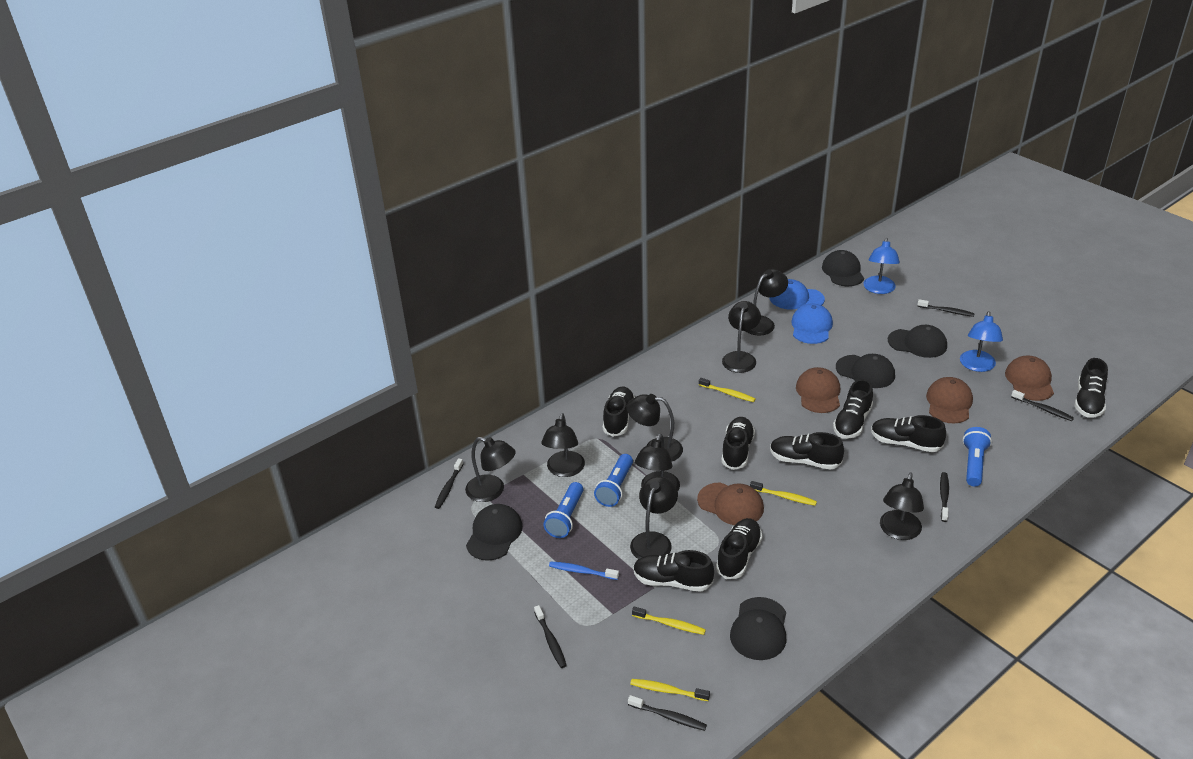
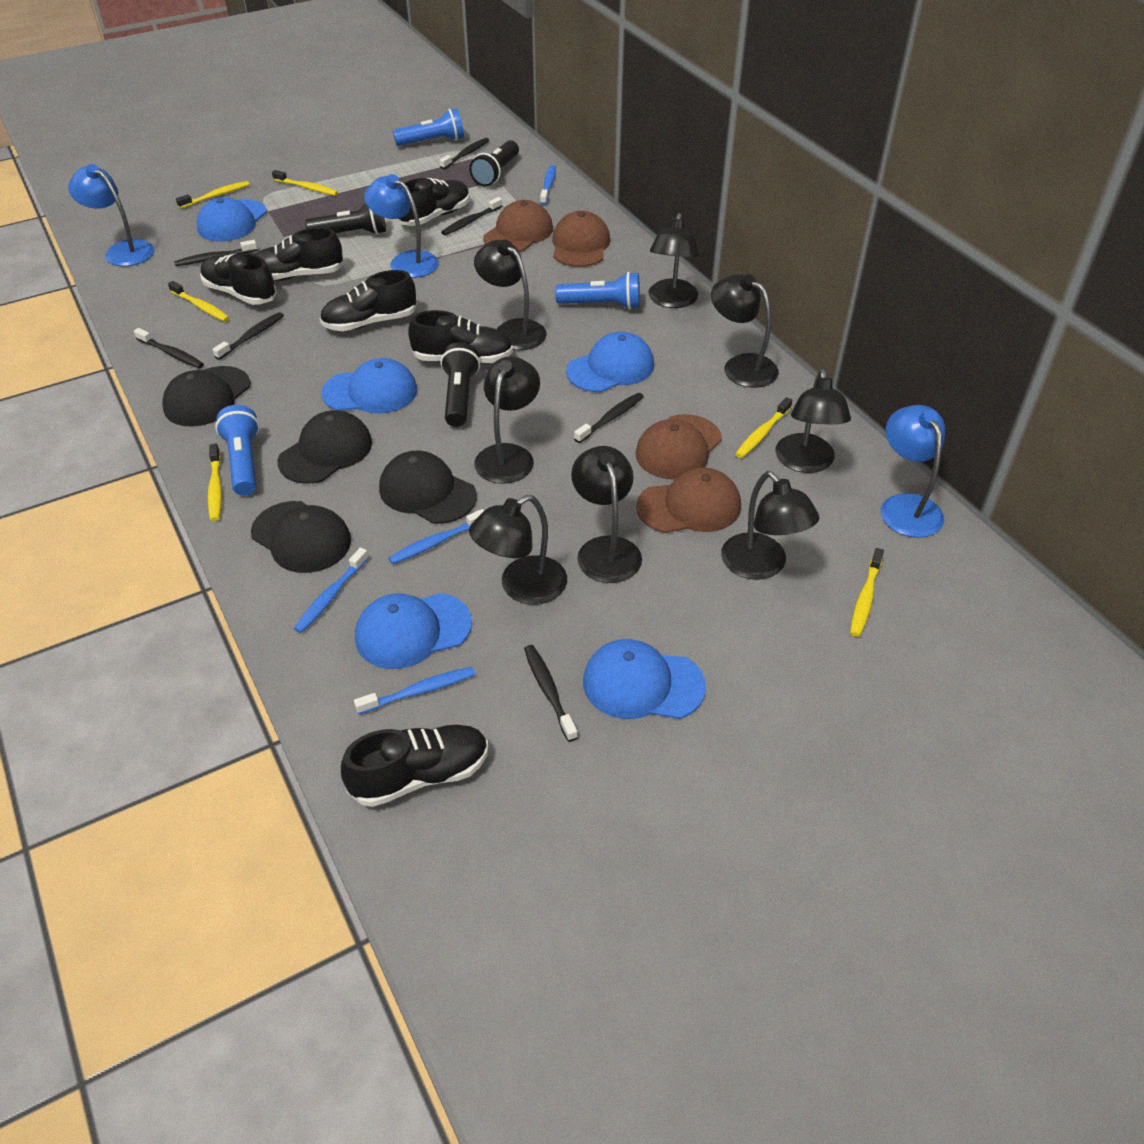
black cap: 5 -> 4
black flashlight: 0 -> 3
black shoe: 8 -> 6
black toothbrush: 6 -> 7
blue cap: 2 -> 5
blue lamp: 2 -> 3
blue toothbrush: 1 -> 4
yellow toothbrush: 4 -> 6

